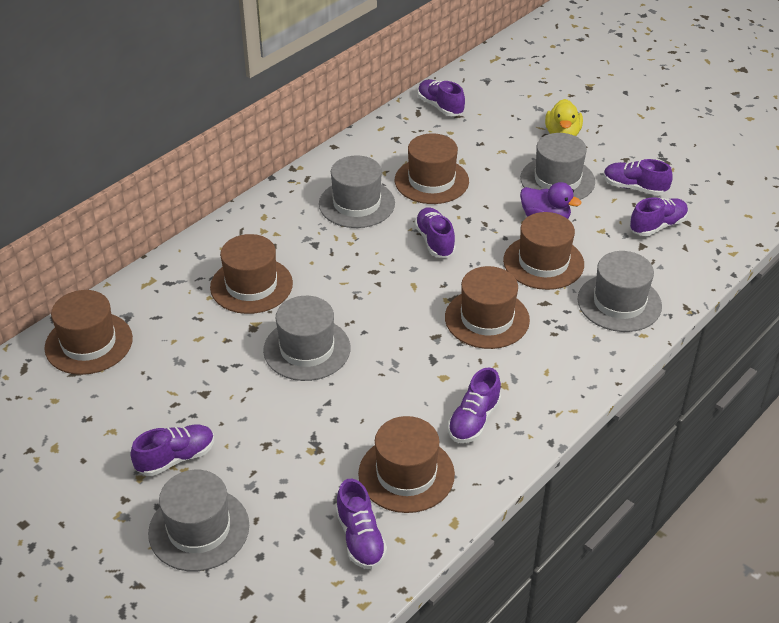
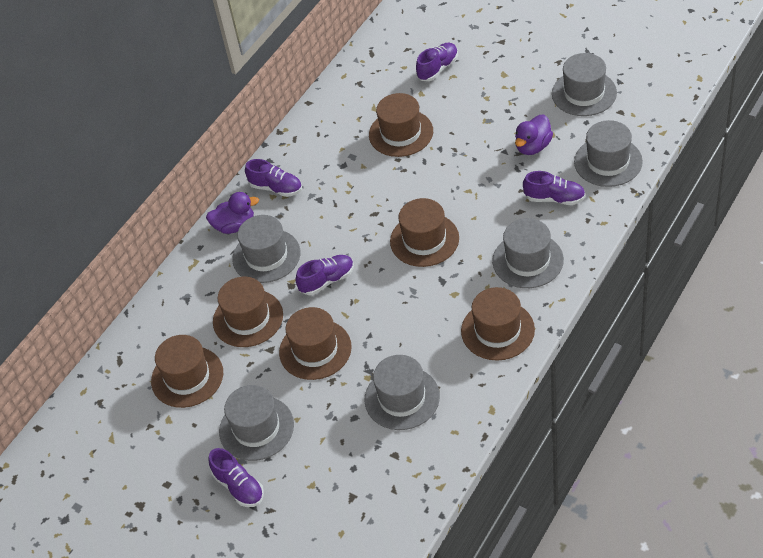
grey hat: 5 -> 6
purple duck: 1 -> 2
purple shoe: 7 -> 5
yellow duck: 1 -> 0

